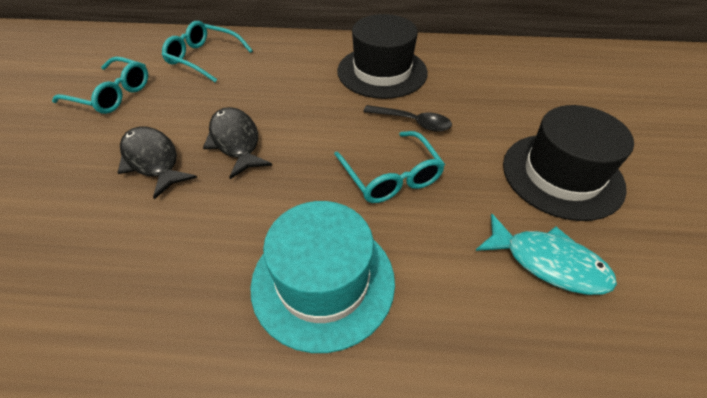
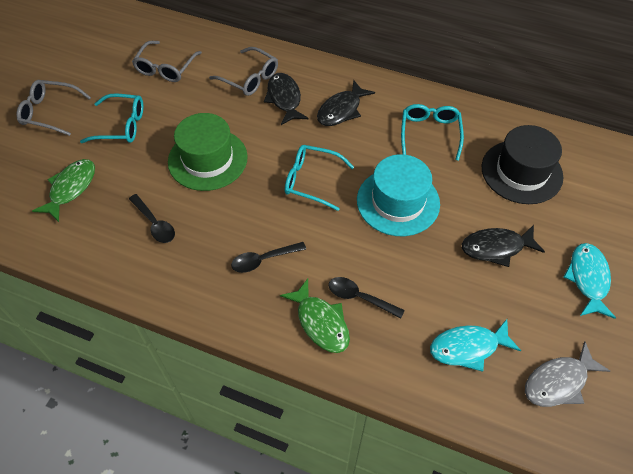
black fish: 2 -> 3
black hat: 2 -> 1
black spoon: 1 -> 3
green fish: 0 -> 2
green hat: 0 -> 1
grey fish: 0 -> 1
grey glasses: 0 -> 3
turquoise fish: 1 -> 2

